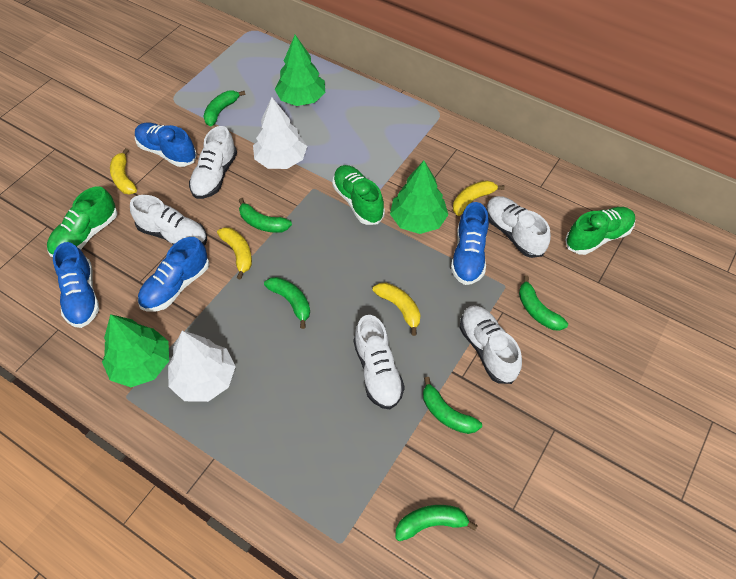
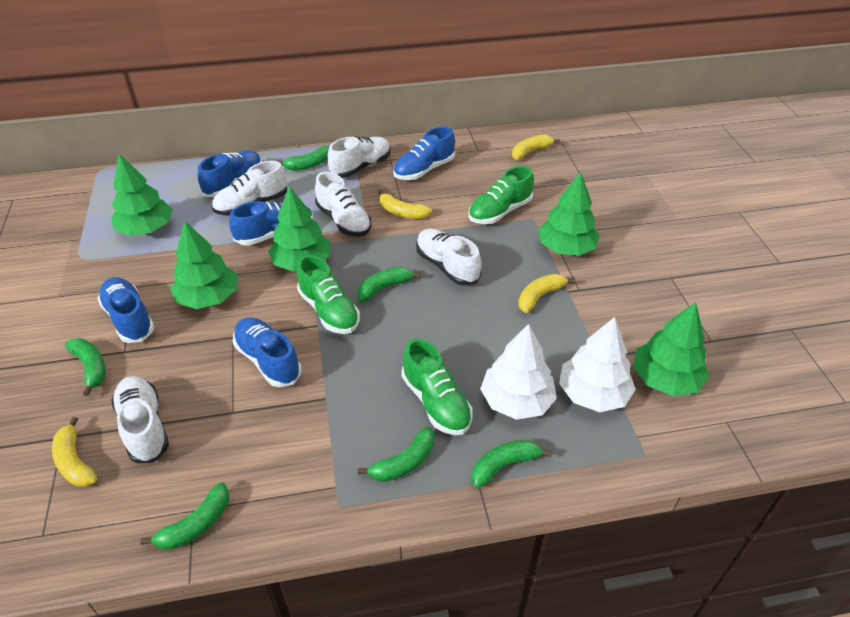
blue shoe: 4 -> 5
green tree: 3 -> 5

